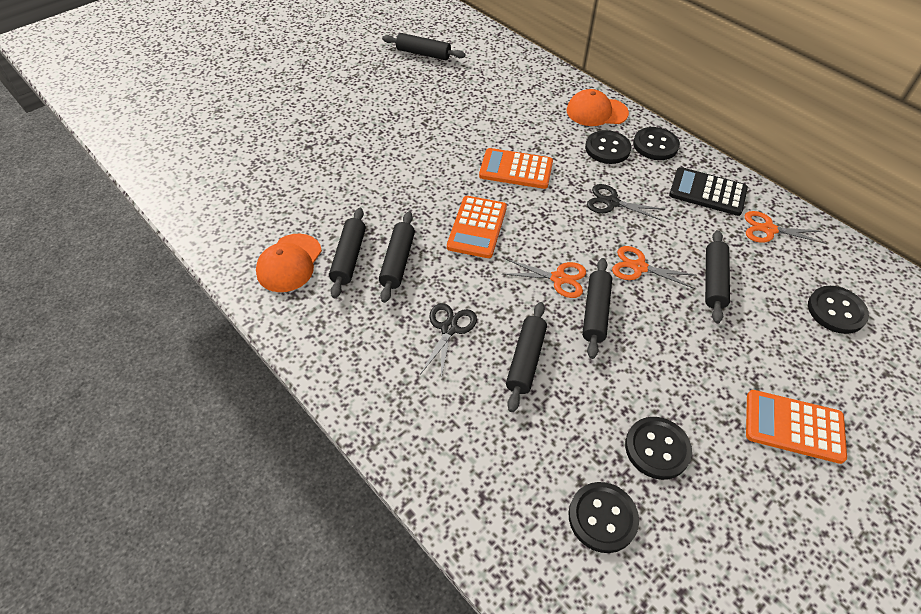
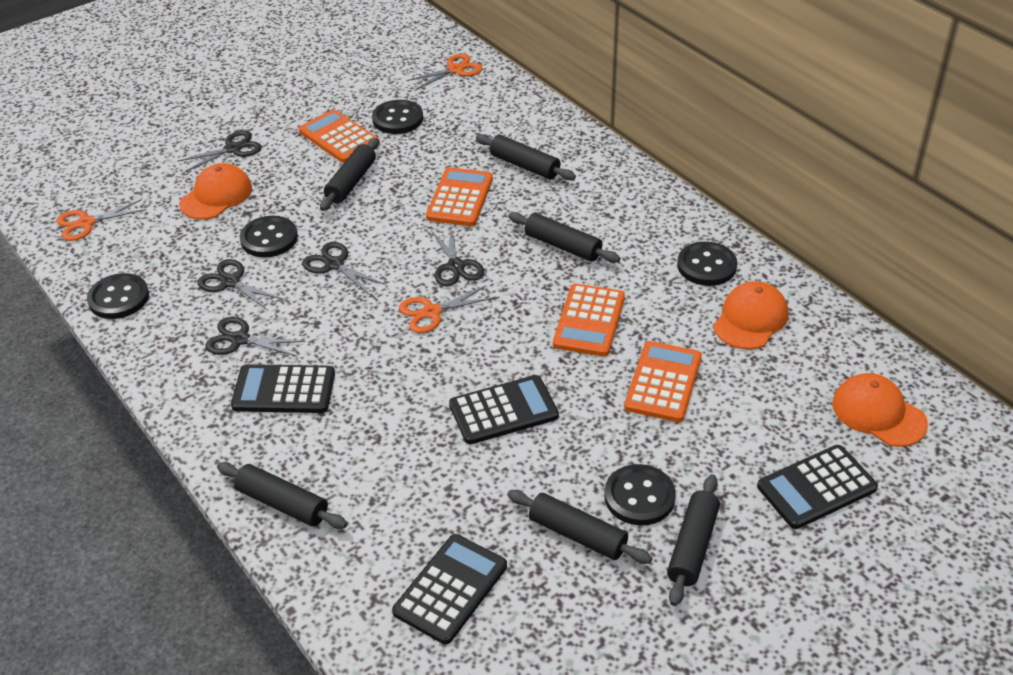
black calculator: 1 -> 4
black scissors: 2 -> 5
orange calculator: 3 -> 4
orange cap: 2 -> 3

